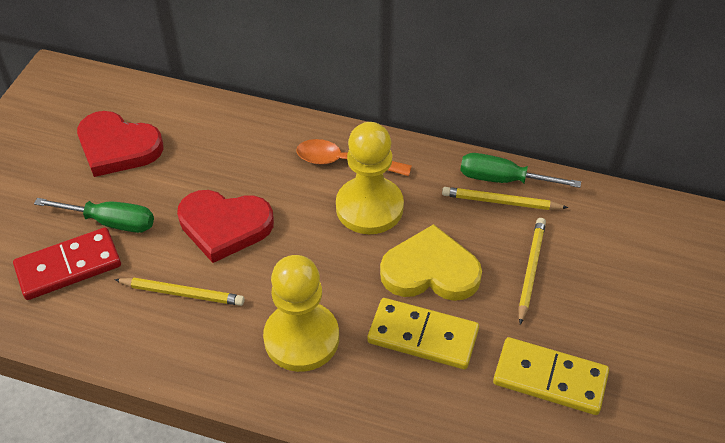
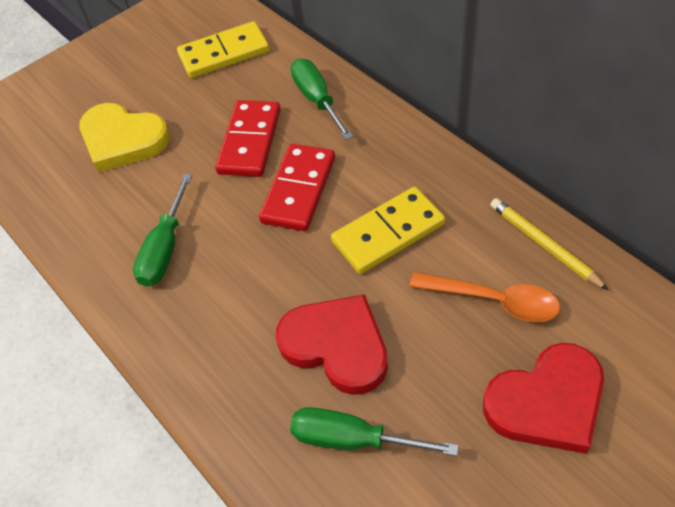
green screwdriver: 2 -> 3
red domino: 1 -> 2
yellow pawn: 2 -> 0
yellow pencil: 3 -> 1

